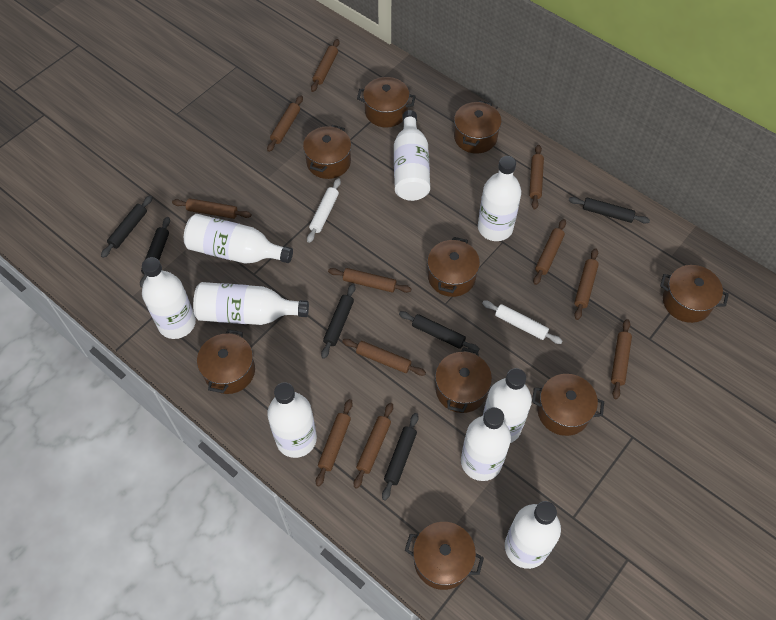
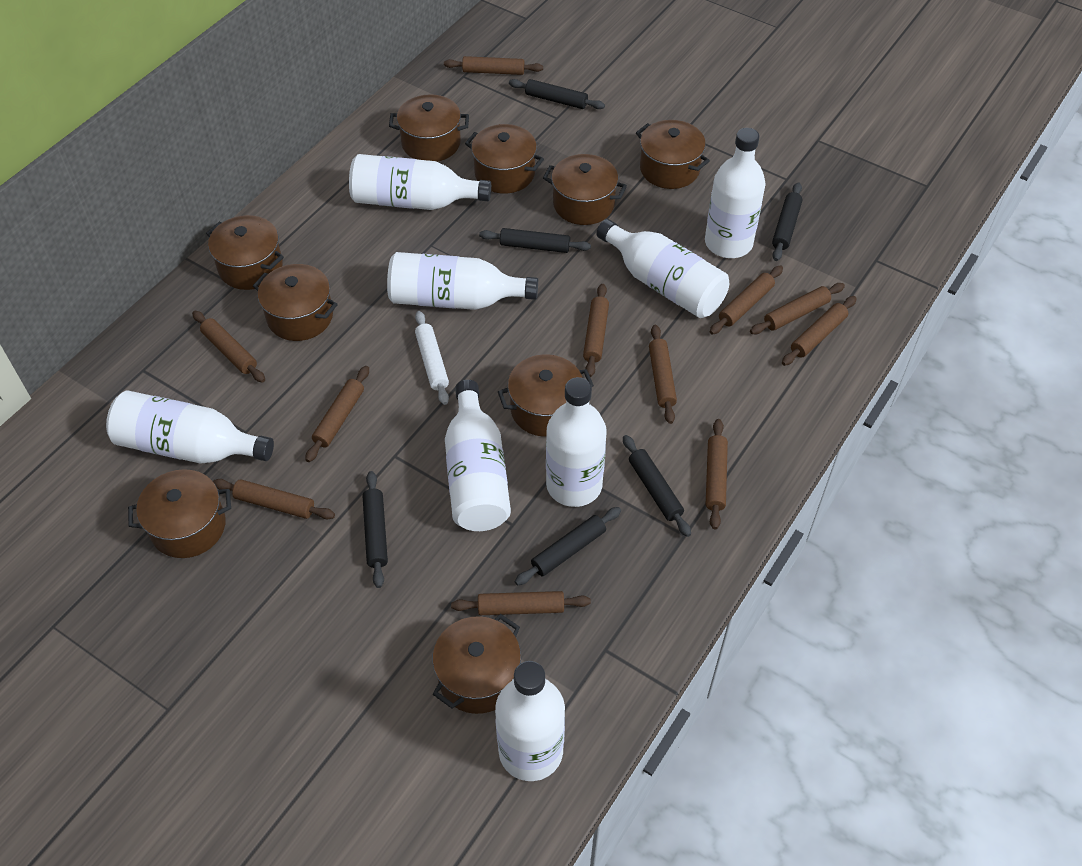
white bottle: 9 -> 8
white rolling pin: 2 -> 1

